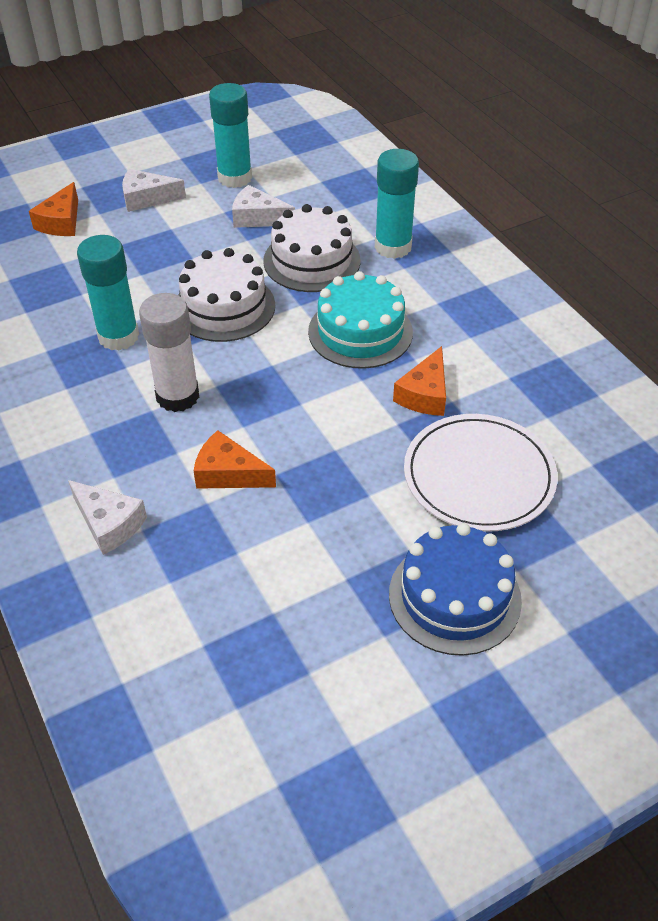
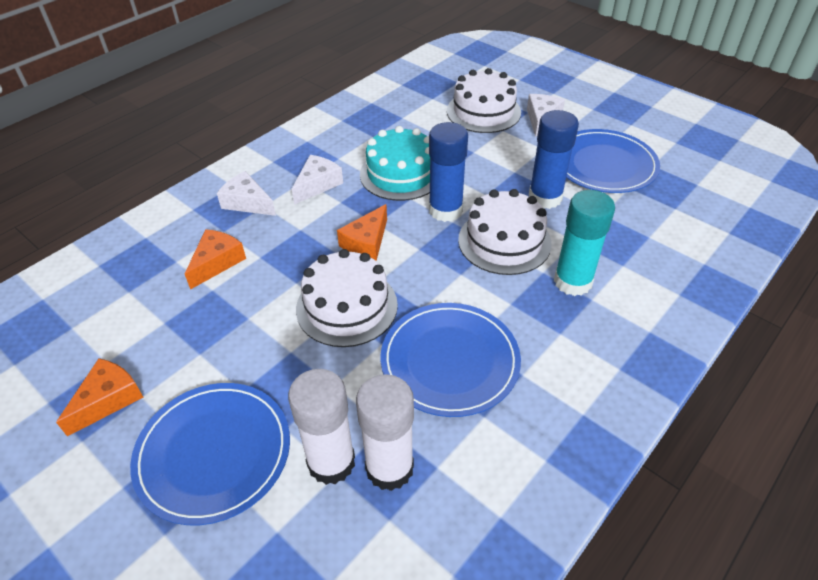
blue cake: 1 -> 0
blue glue stick: 0 -> 2
blue plate: 0 -> 3
turquoise glue stick: 3 -> 1
white cake: 2 -> 3
white glue stick: 1 -> 2
white plate: 1 -> 0

